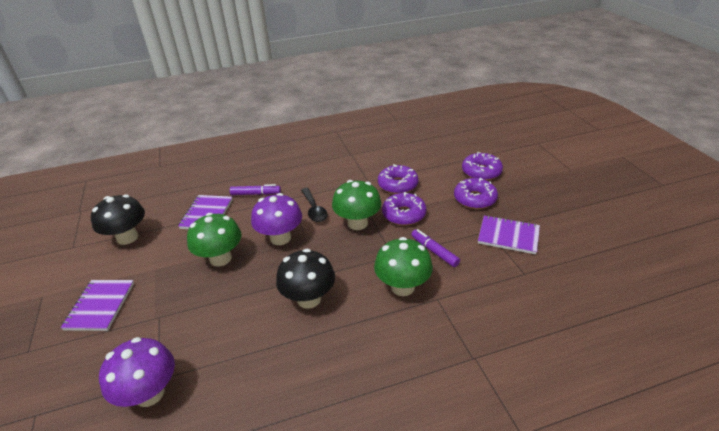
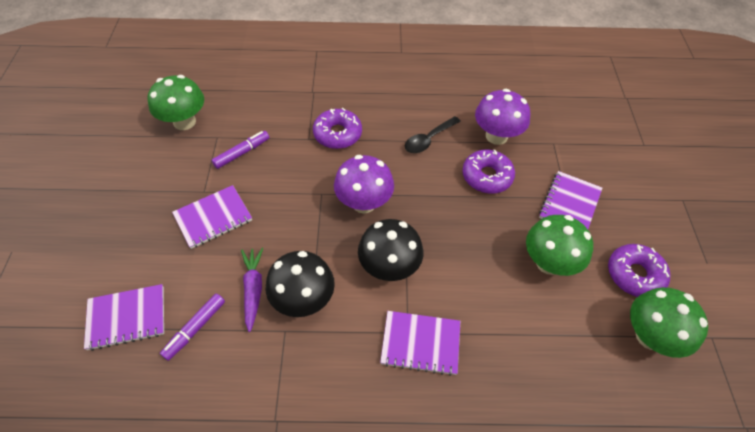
purple carrot: 0 -> 1
purple donut: 4 -> 3
purple notebook: 3 -> 4

